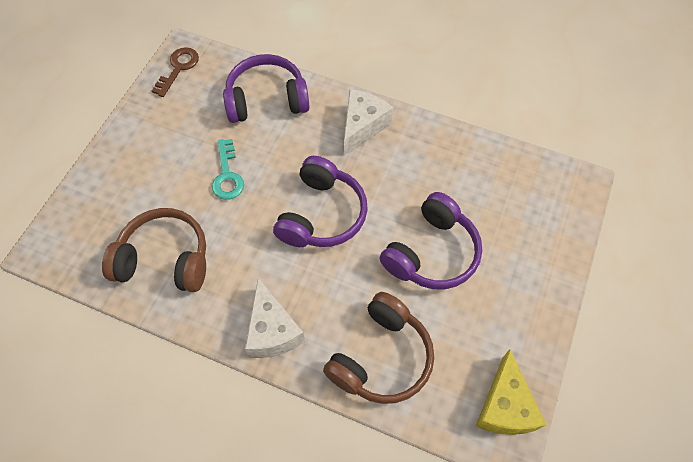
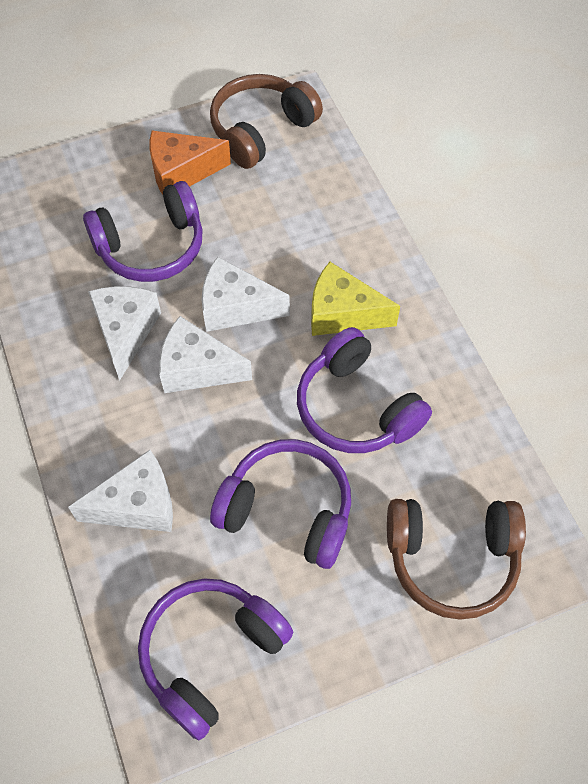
brown key: 1 -> 0
orange cheese: 0 -> 1
purple headphones: 3 -> 4
turquoise key: 1 -> 0
white cheese: 2 -> 4

